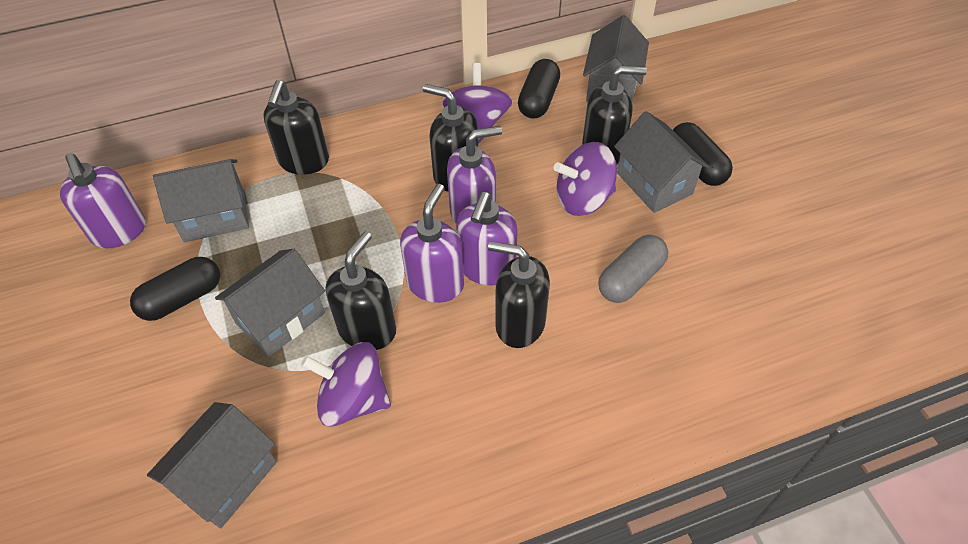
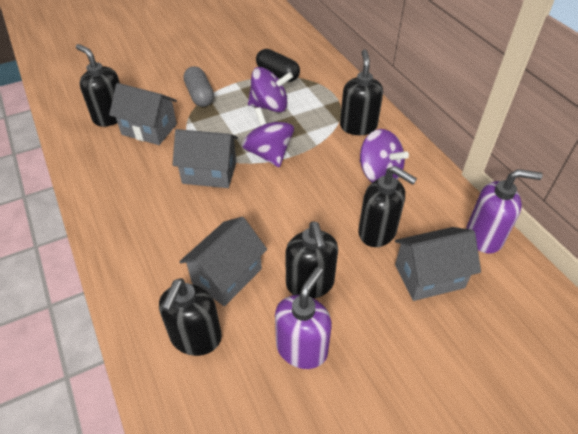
black capsule: 3 -> 1
grey house: 5 -> 4
purple soap dispenser: 4 -> 2

